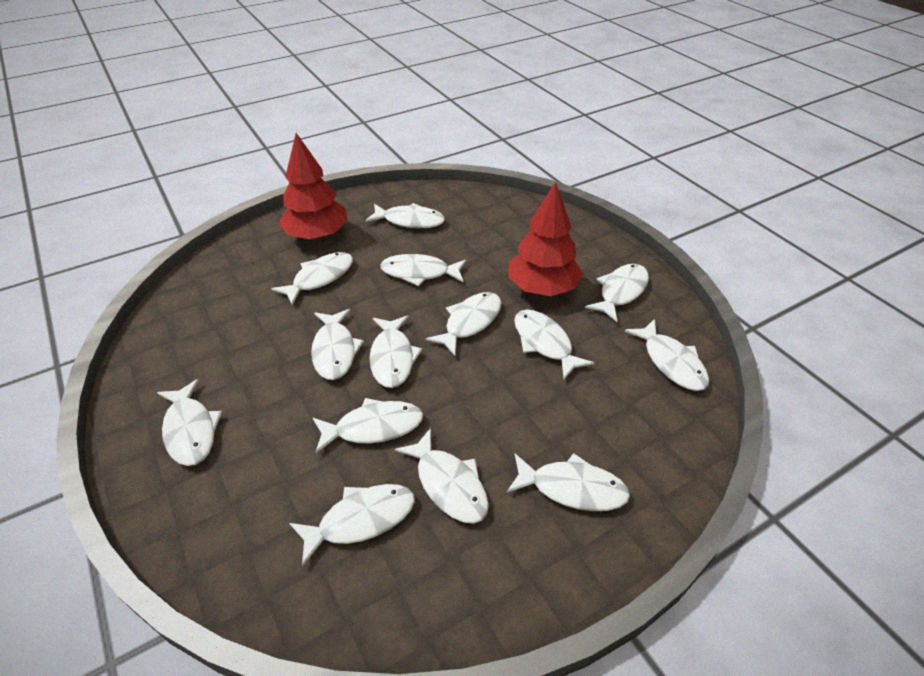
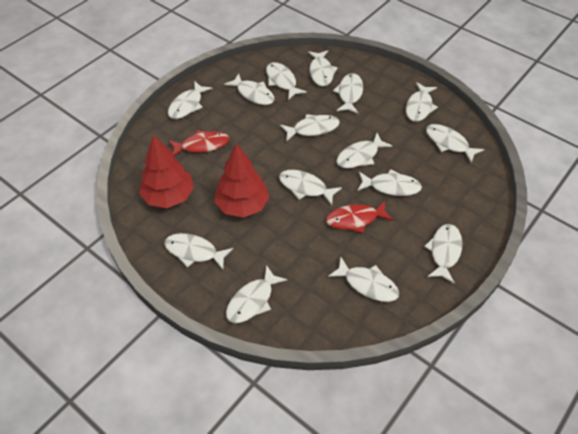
red fish: 0 -> 2
white fish: 14 -> 15

